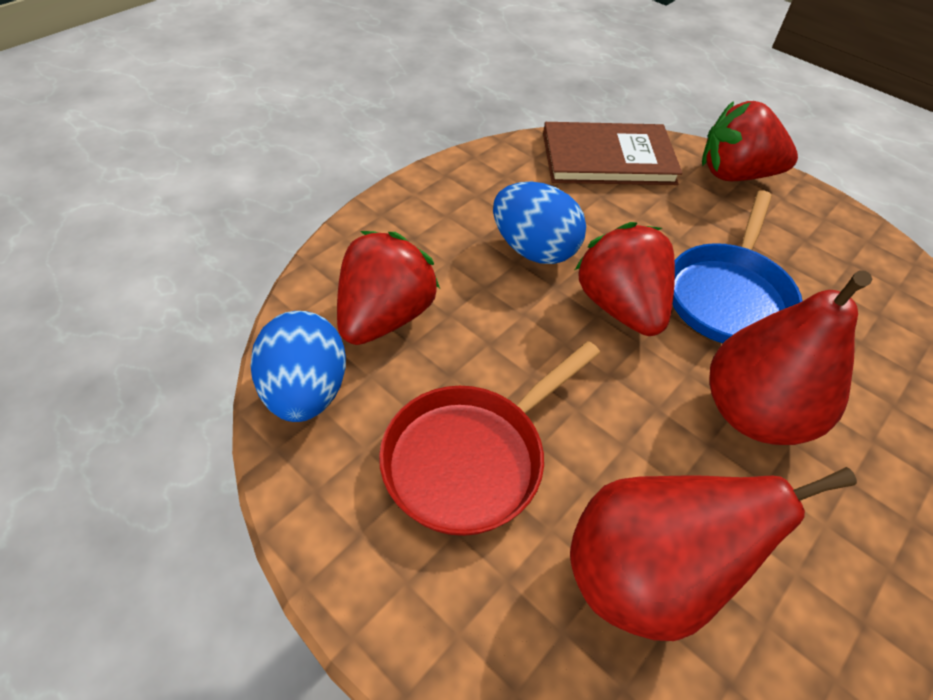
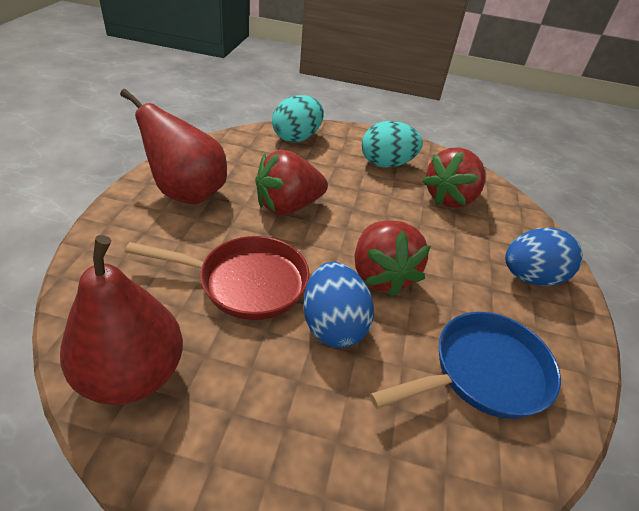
brown book: 1 -> 0
turquoise egg: 0 -> 2

